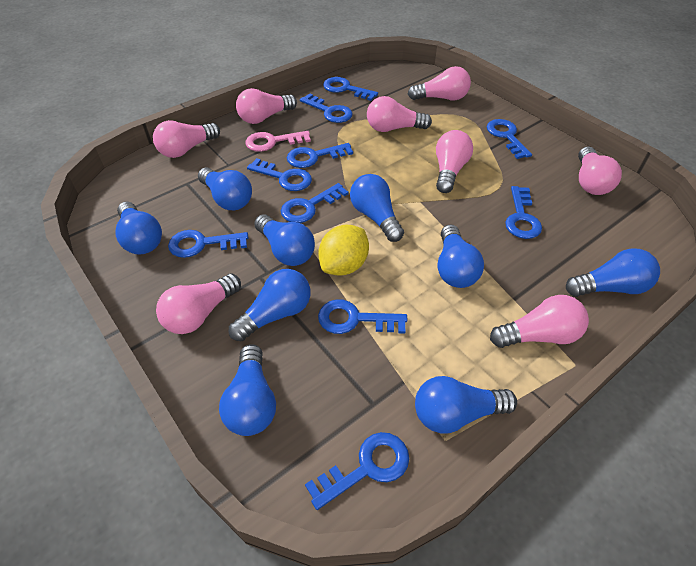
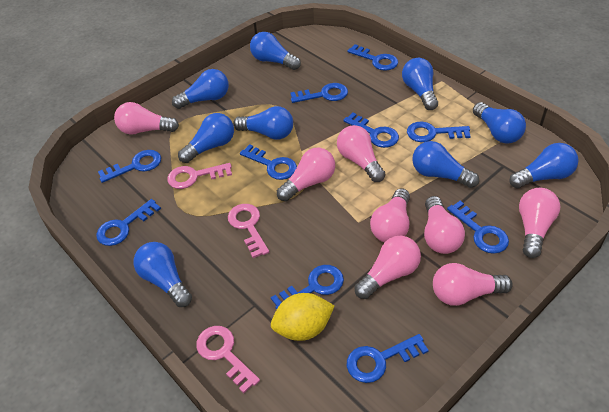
pink key: 1 -> 3

